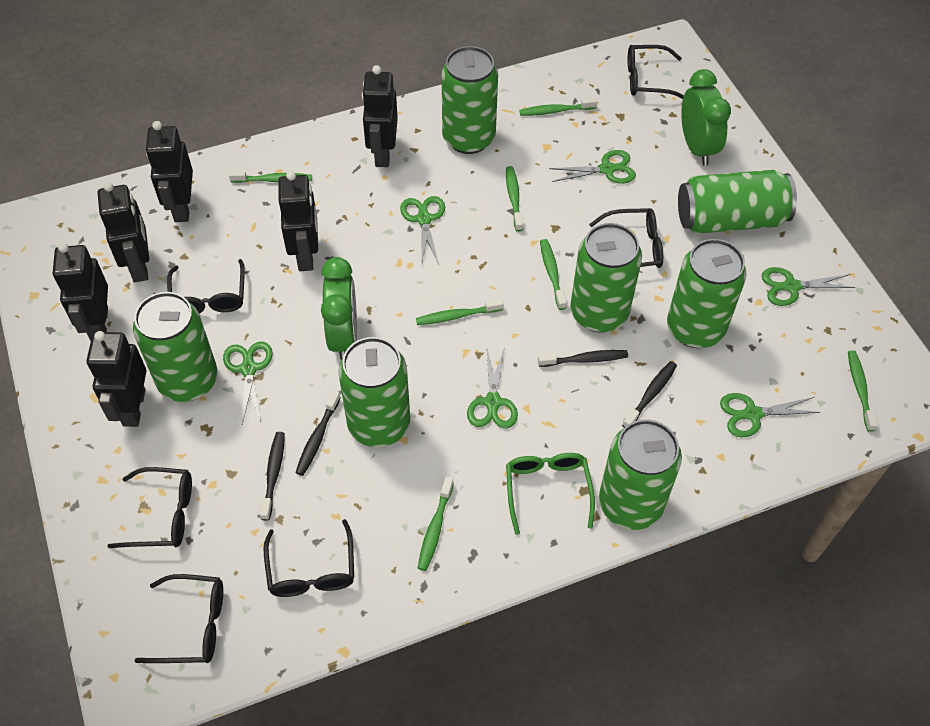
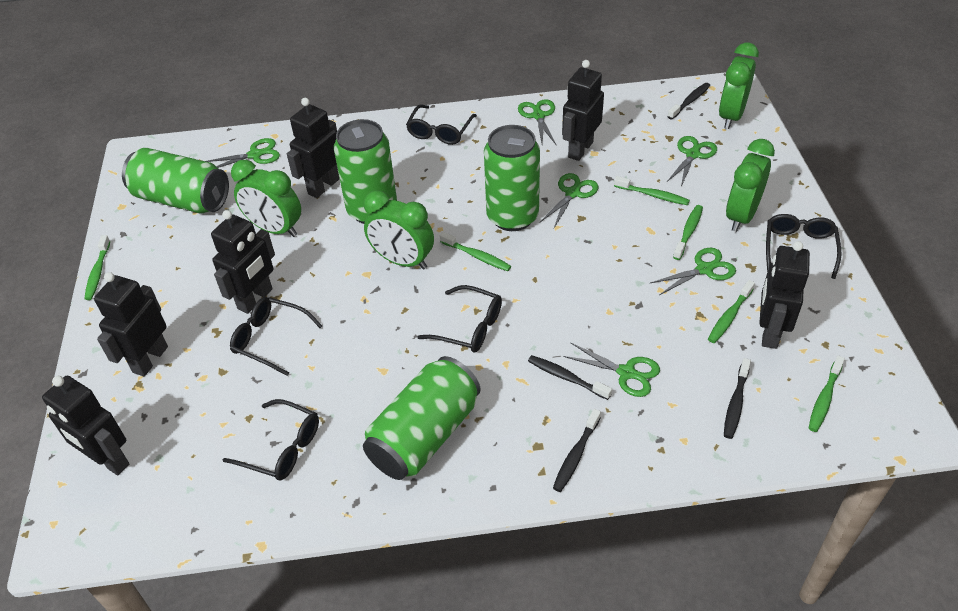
black glasses: 6 -> 5
green can: 7 -> 4
green clock: 2 -> 4
green glasses: 1 -> 0
green toothbrush: 7 -> 6

